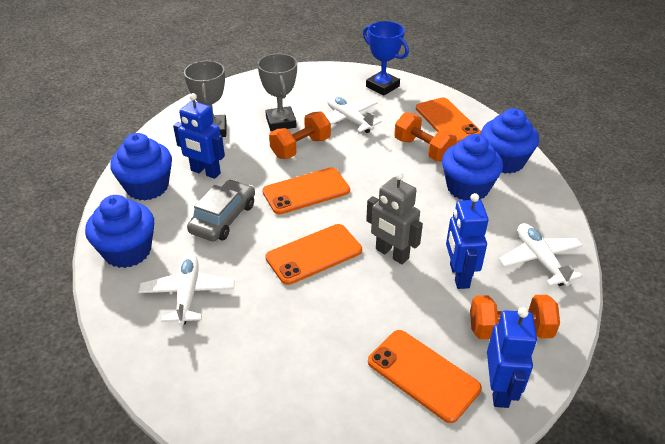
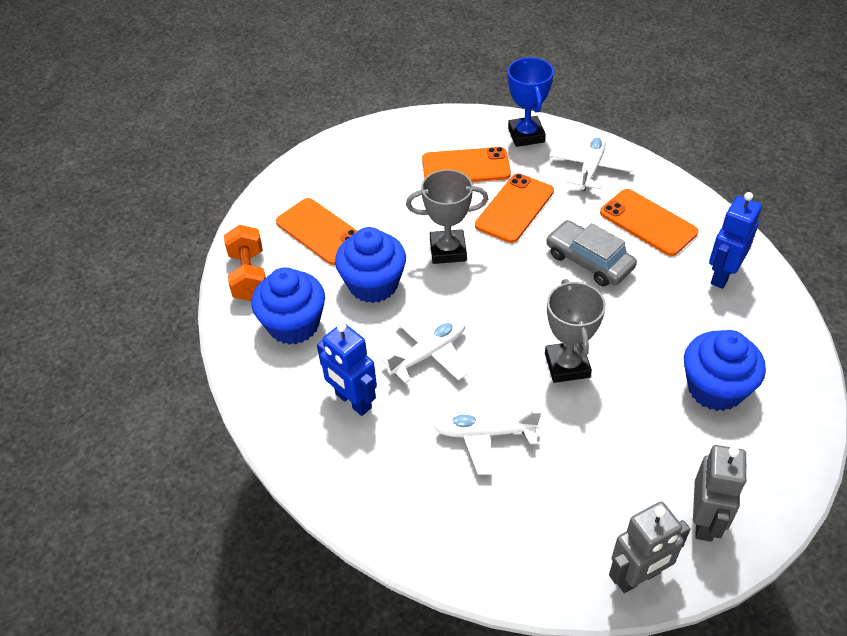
blue cupcake: 4 -> 3
blue robot: 3 -> 2
grey robot: 1 -> 2
orange dumbbell: 3 -> 1

